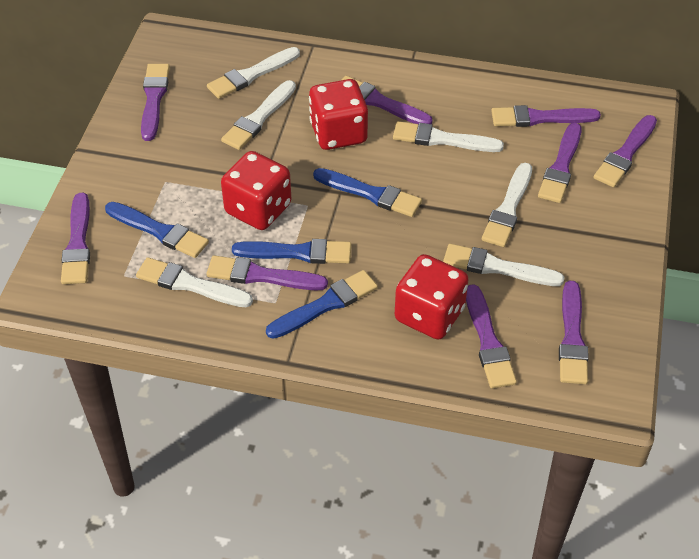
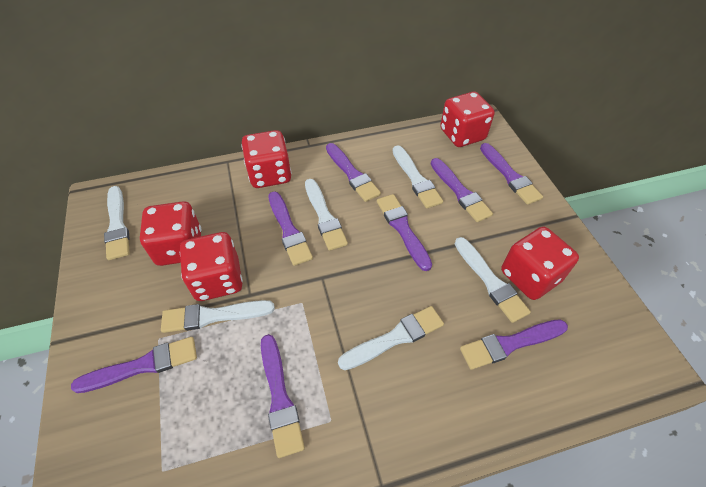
blue brush: 4 -> 0
purple brush: 9 -> 8
red dice: 3 -> 5

